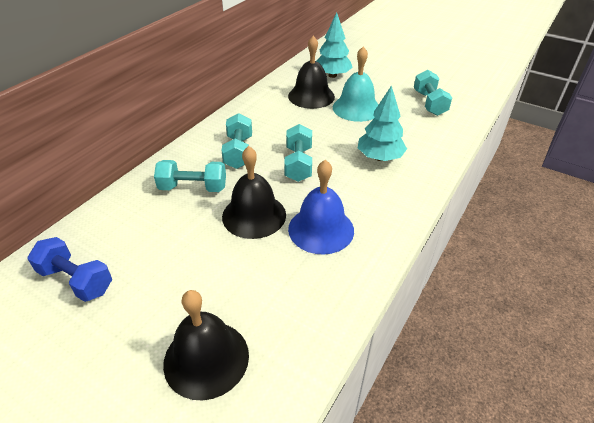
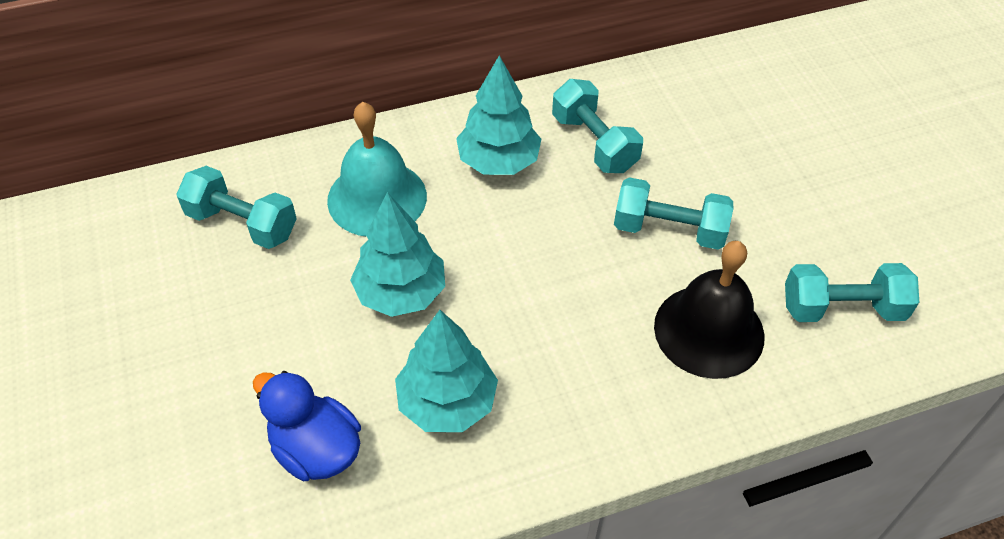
black bell: 3 -> 1
blue bell: 1 -> 0
blue duck: 0 -> 1
blue dumbbell: 1 -> 0
turquoise tree: 2 -> 3

